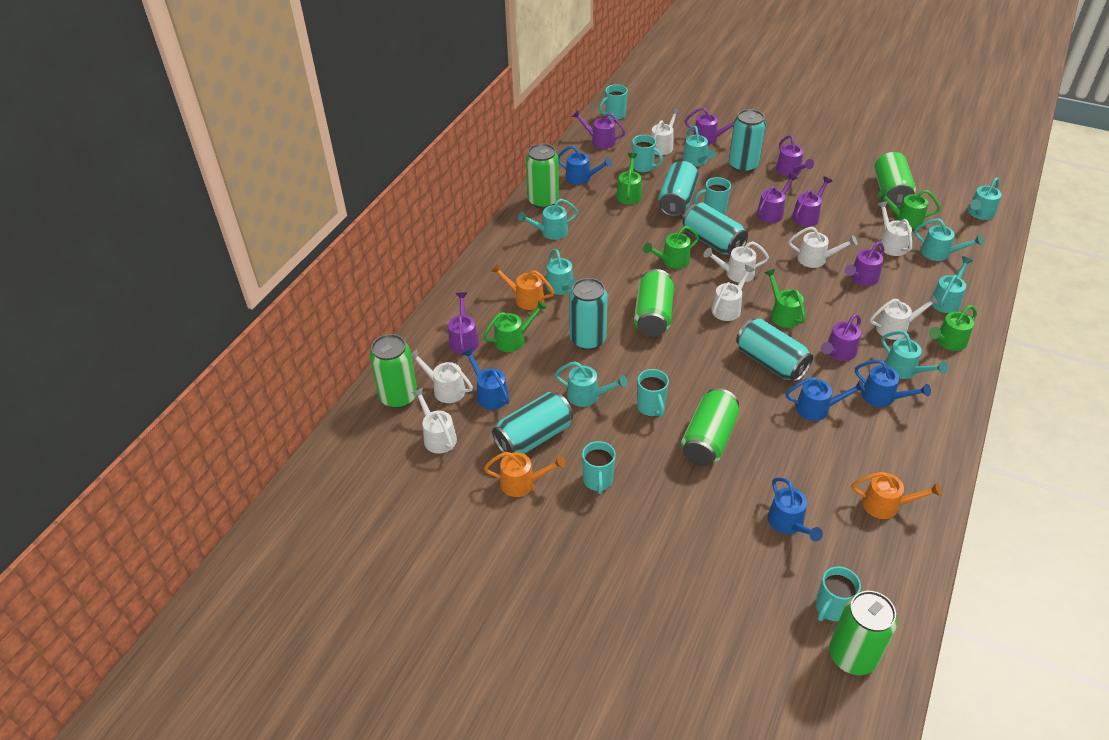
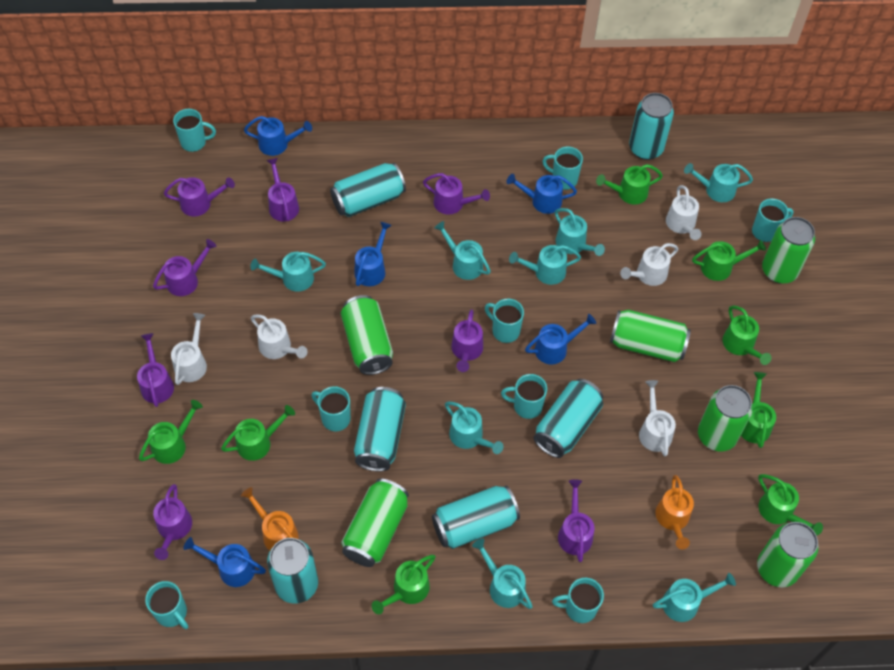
green watering can: 6 -> 8
orange watering can: 3 -> 2
turquoise mug: 6 -> 8
white watering can: 8 -> 5

